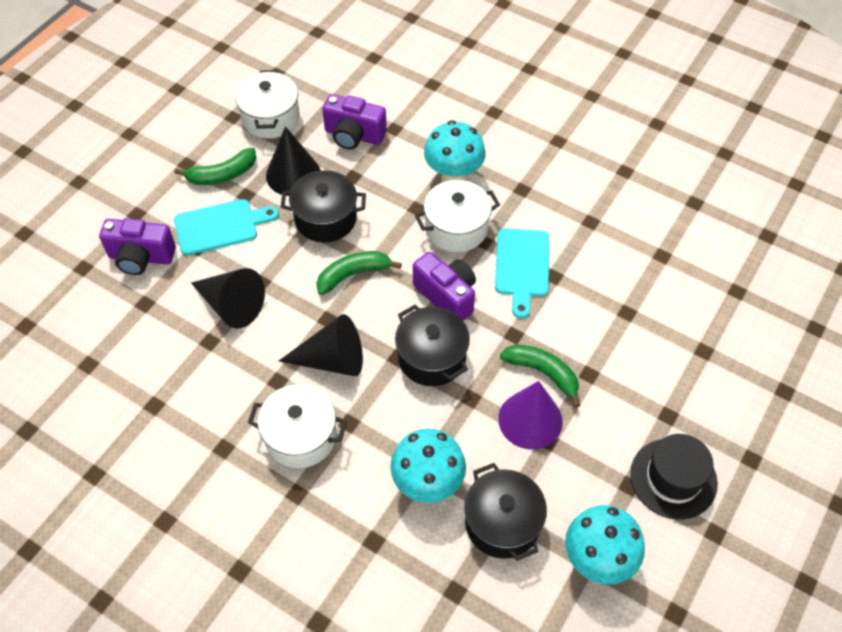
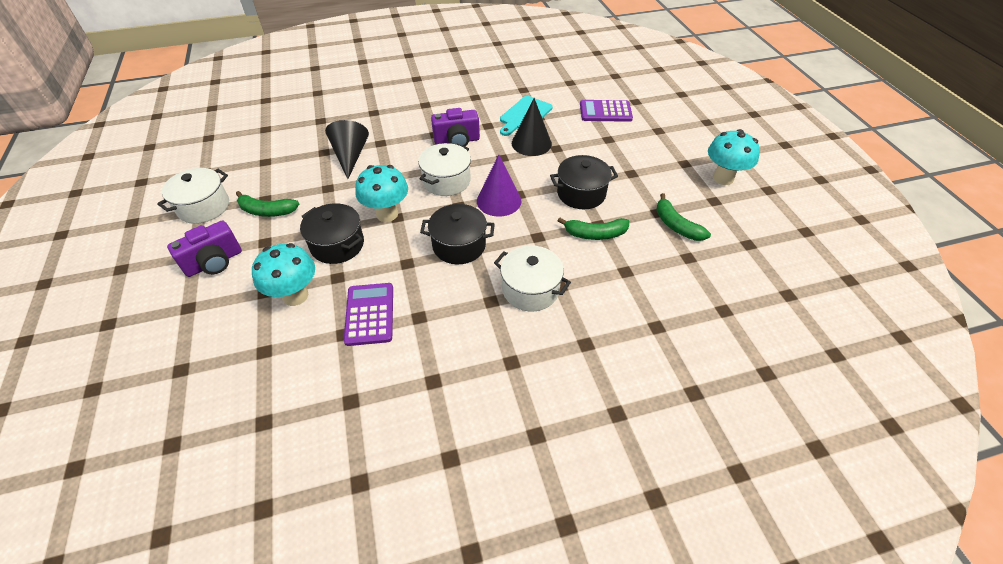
black cone: 3 -> 2
black hat: 1 -> 0
purple calculator: 0 -> 2
purple camera: 3 -> 2
turquoise cutting board: 2 -> 1

